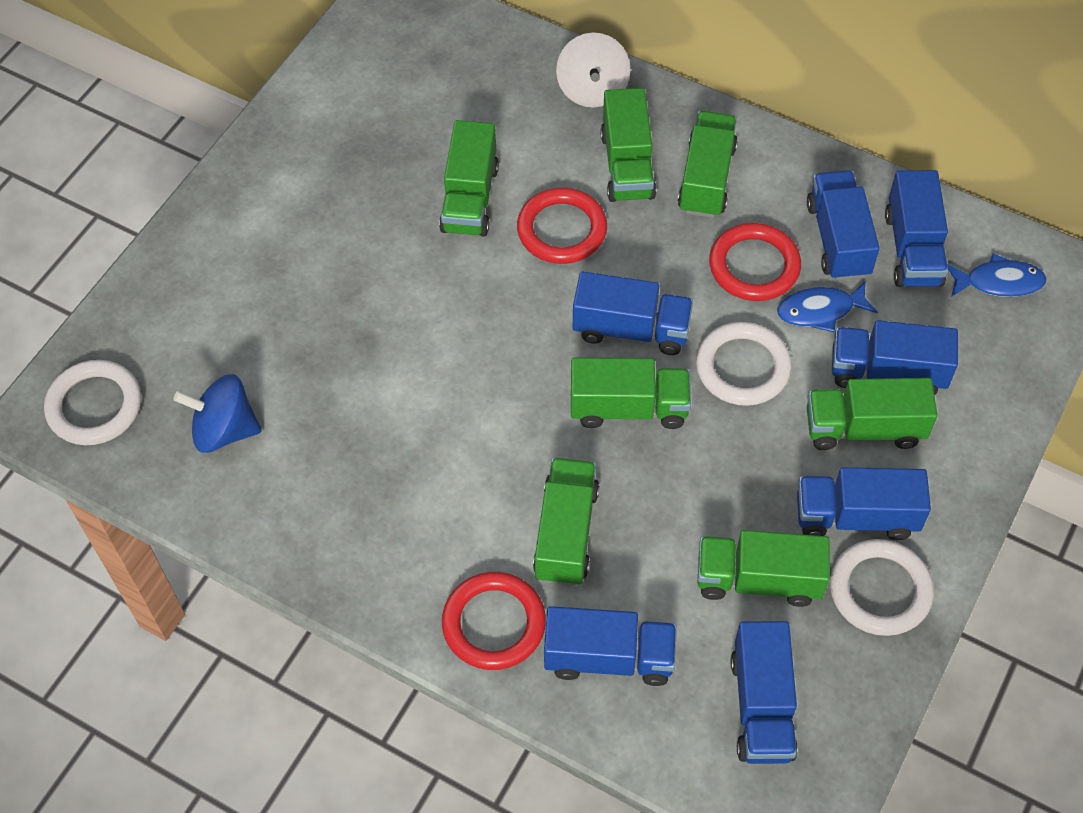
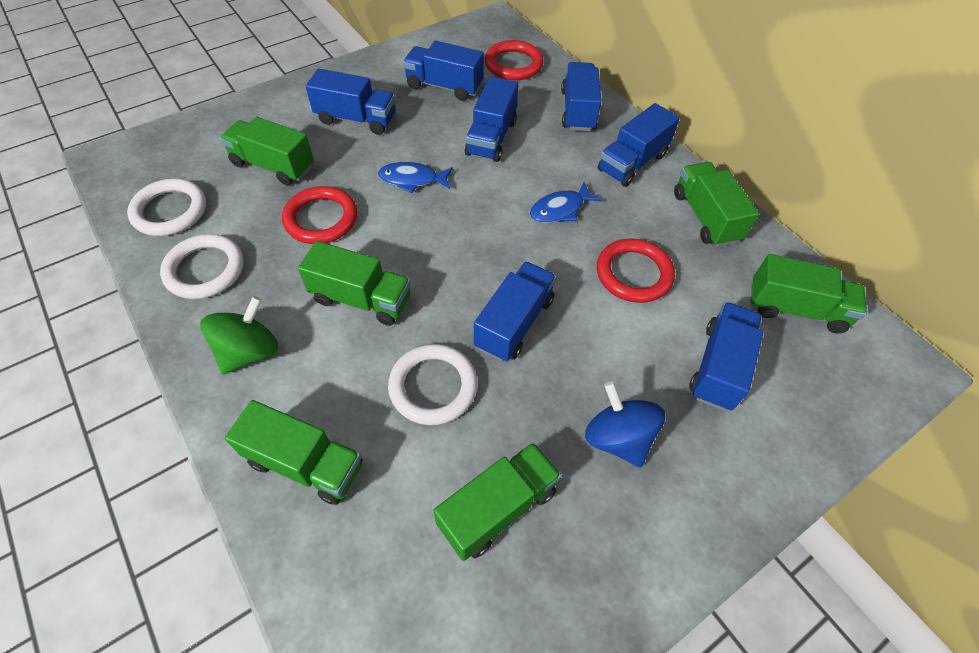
green spinning top: 0 -> 1
green truck: 7 -> 6
white spinning top: 1 -> 0

